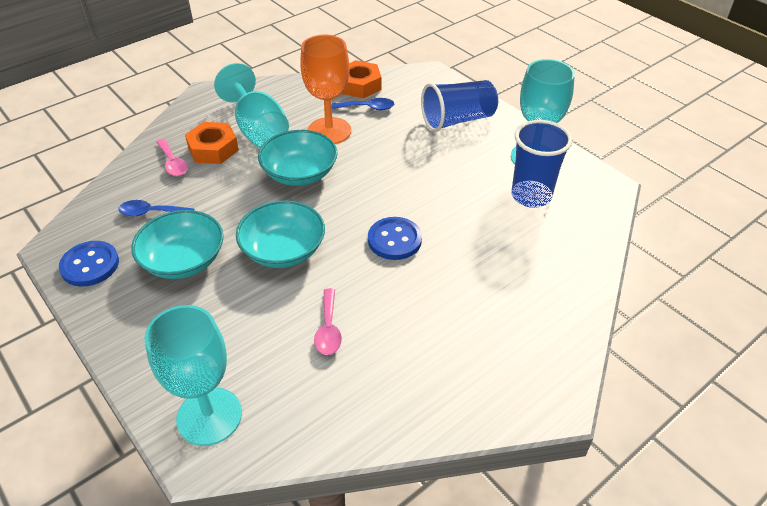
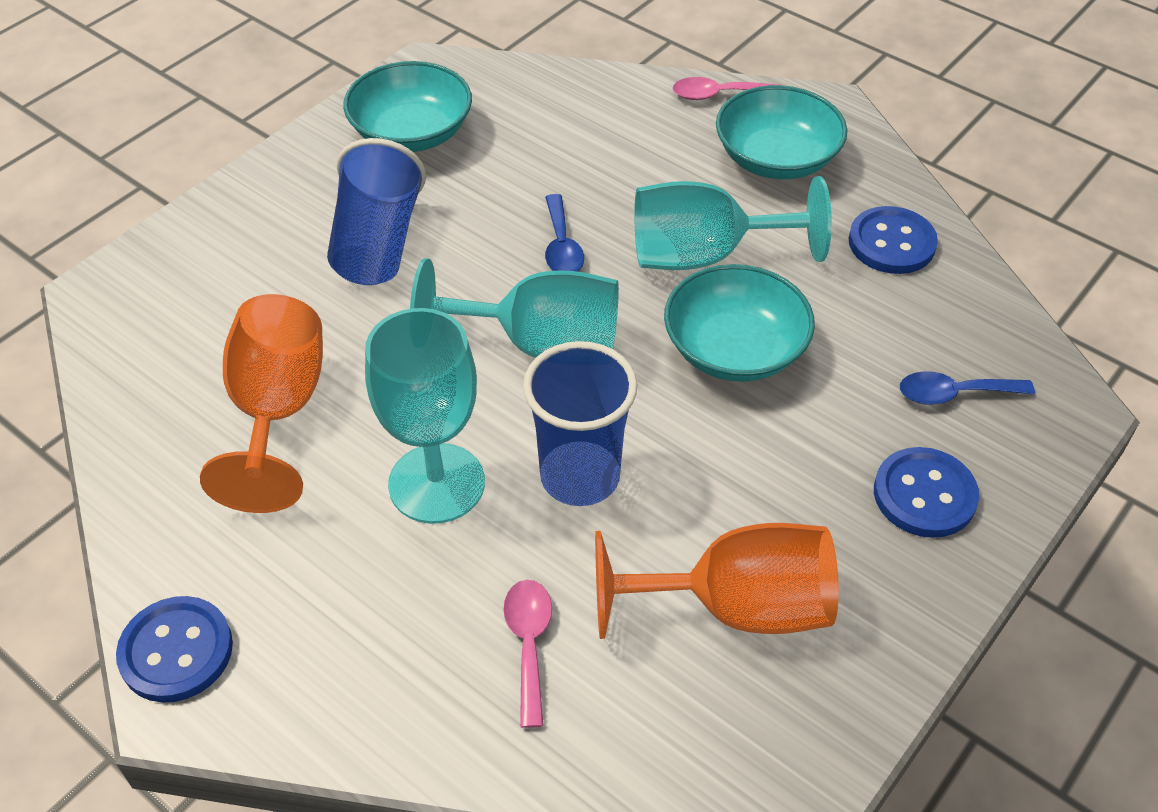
blue button: 2 -> 3
orange goblet: 1 -> 2
orange nut: 2 -> 0

